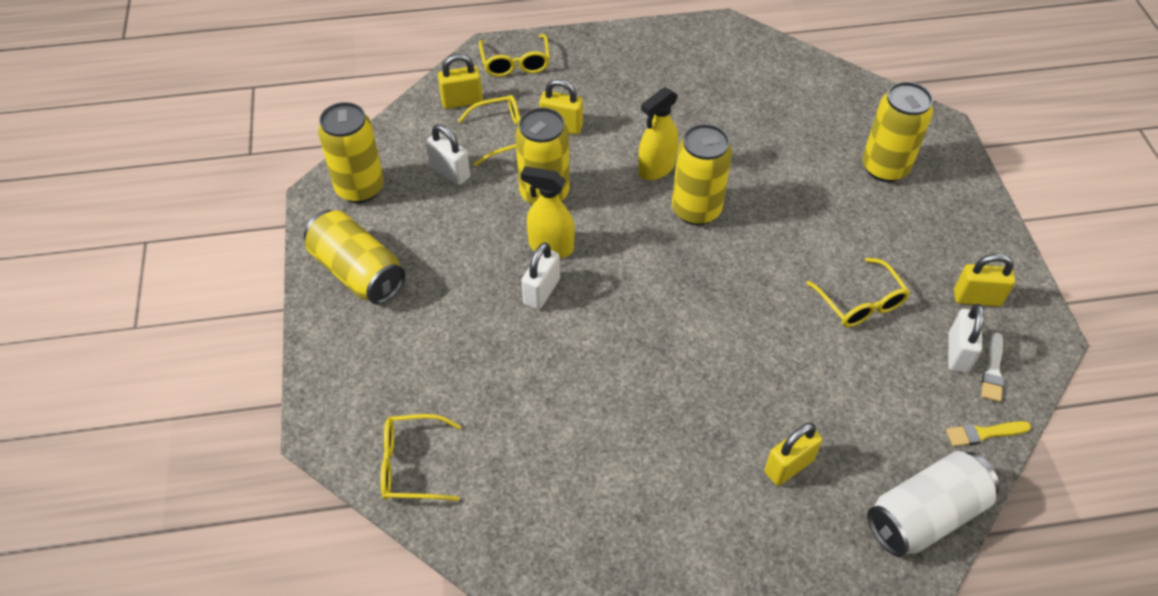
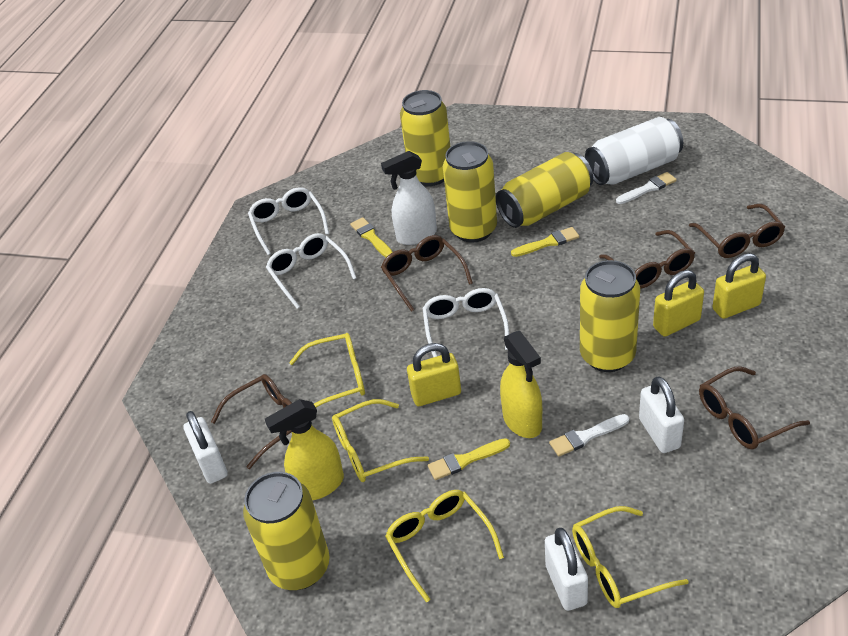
brown glasses: 0 -> 5
white brush: 1 -> 2
white glasses: 0 -> 3
white spray bottle: 0 -> 1
yellow brush: 1 -> 3
yellow padlock: 4 -> 3

